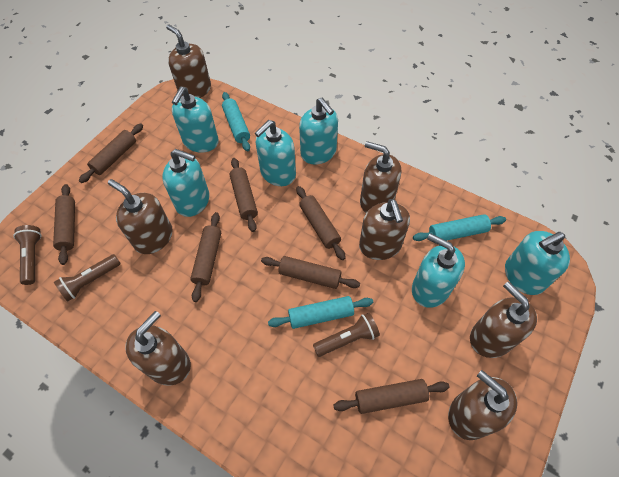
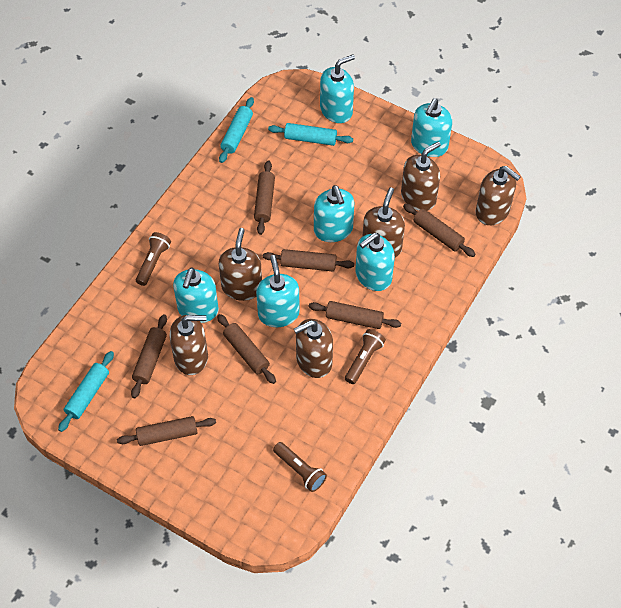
brown soap dispenser: 7 -> 6

